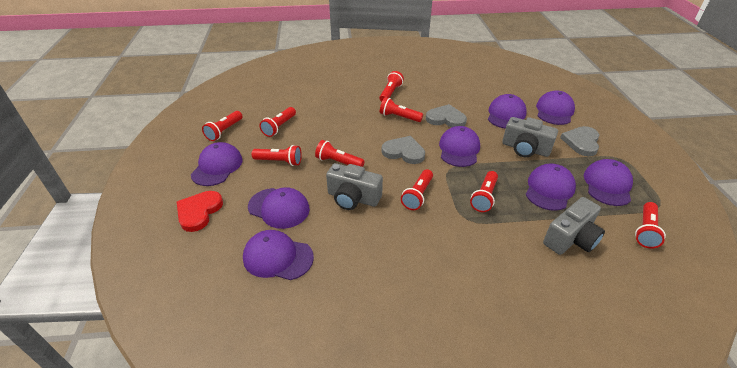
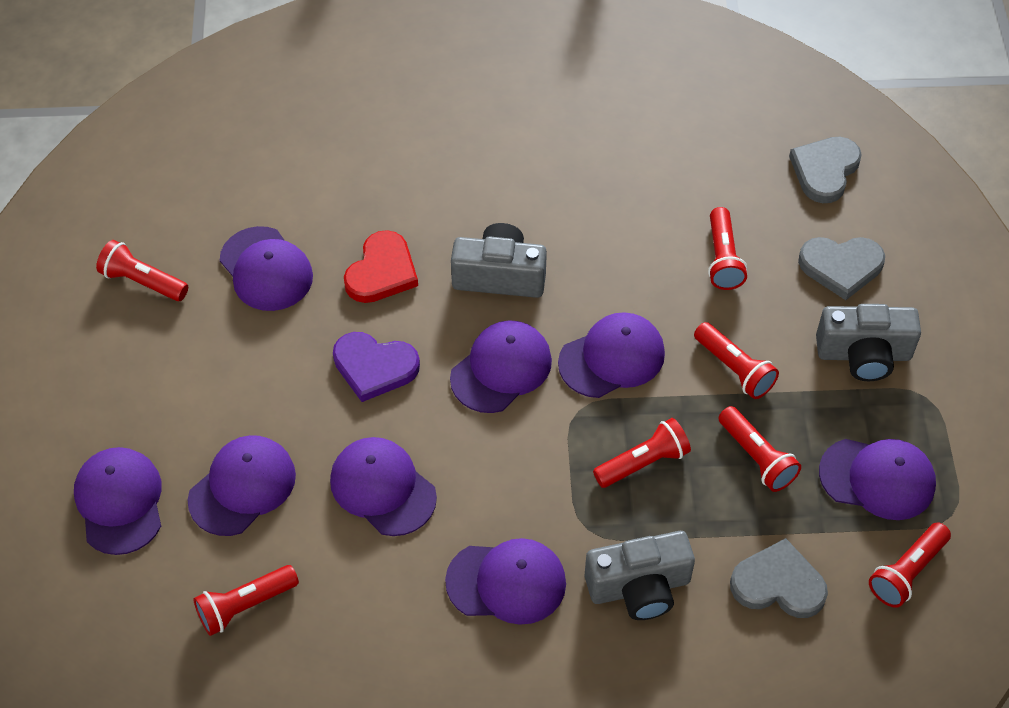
purple heart: 0 -> 1
red flashlight: 9 -> 7

